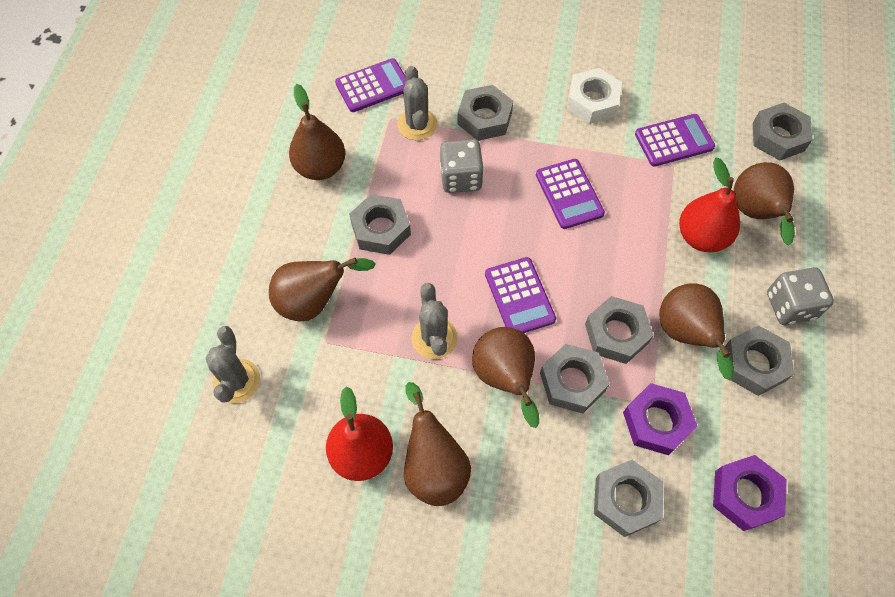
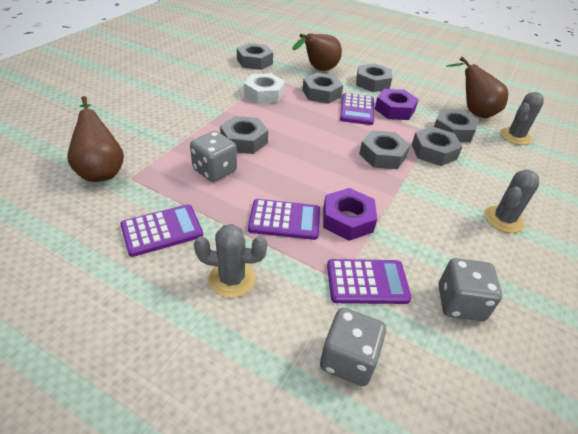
brown pear: 6 -> 3
grey dice: 2 -> 3
red pear: 2 -> 0

